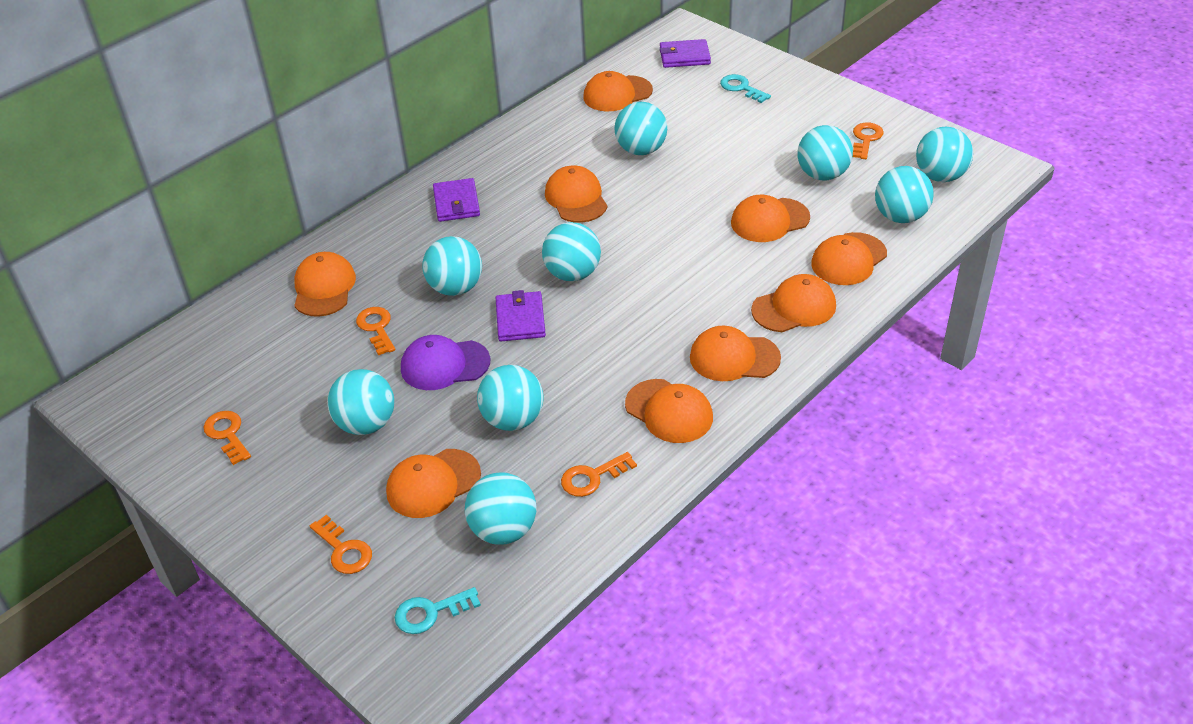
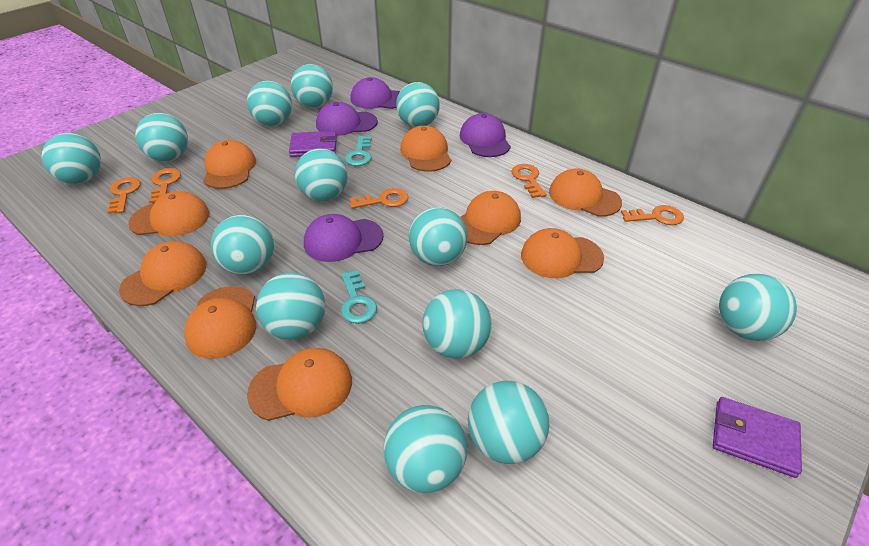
purple cap: 1 -> 4
purple wallet: 3 -> 2
turquoise ball: 9 -> 13

